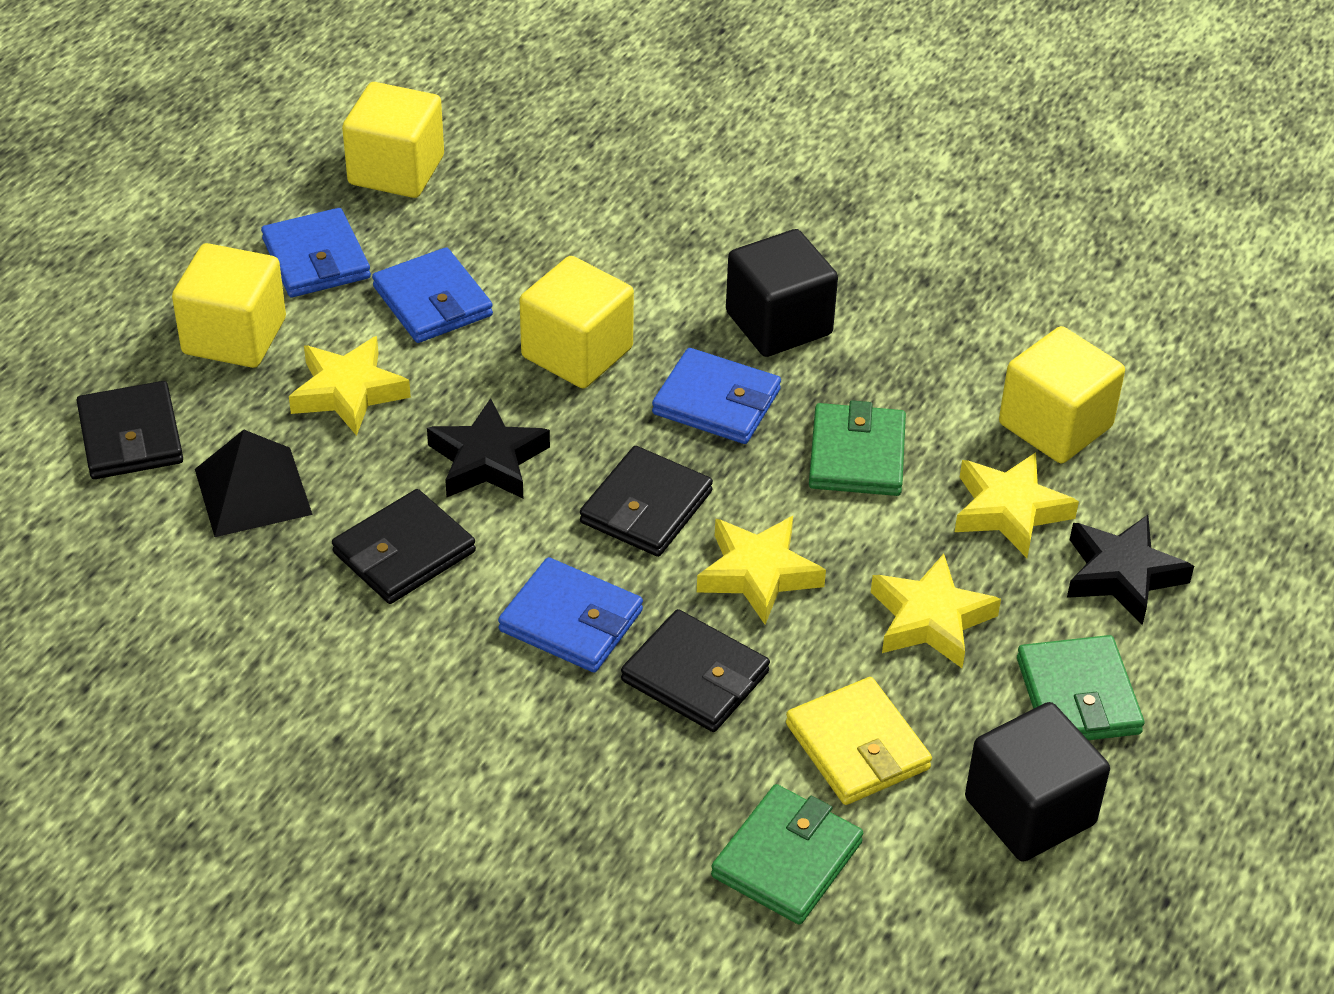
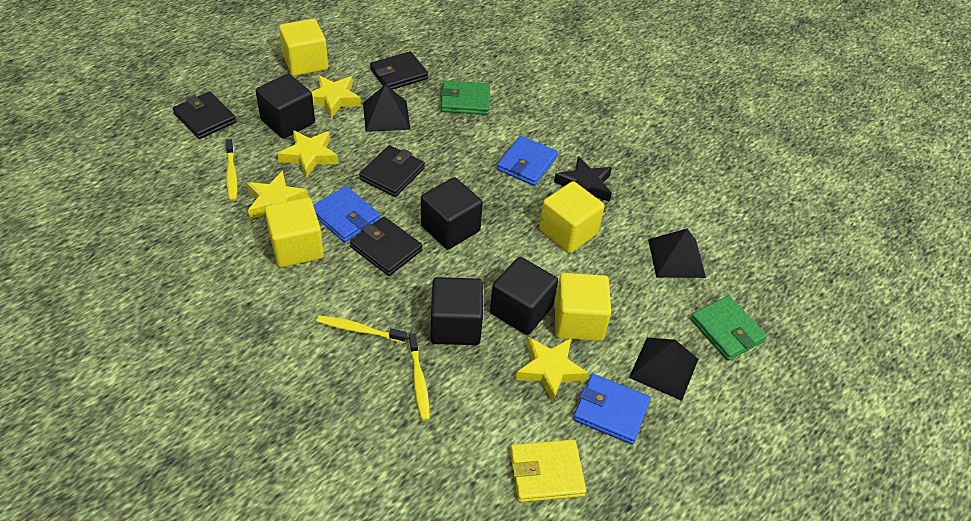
black cube: 2 -> 4
black pyramid: 1 -> 3
black star: 2 -> 1
blue wallet: 4 -> 3
green wallet: 3 -> 2
yellow toothbrush: 0 -> 3

